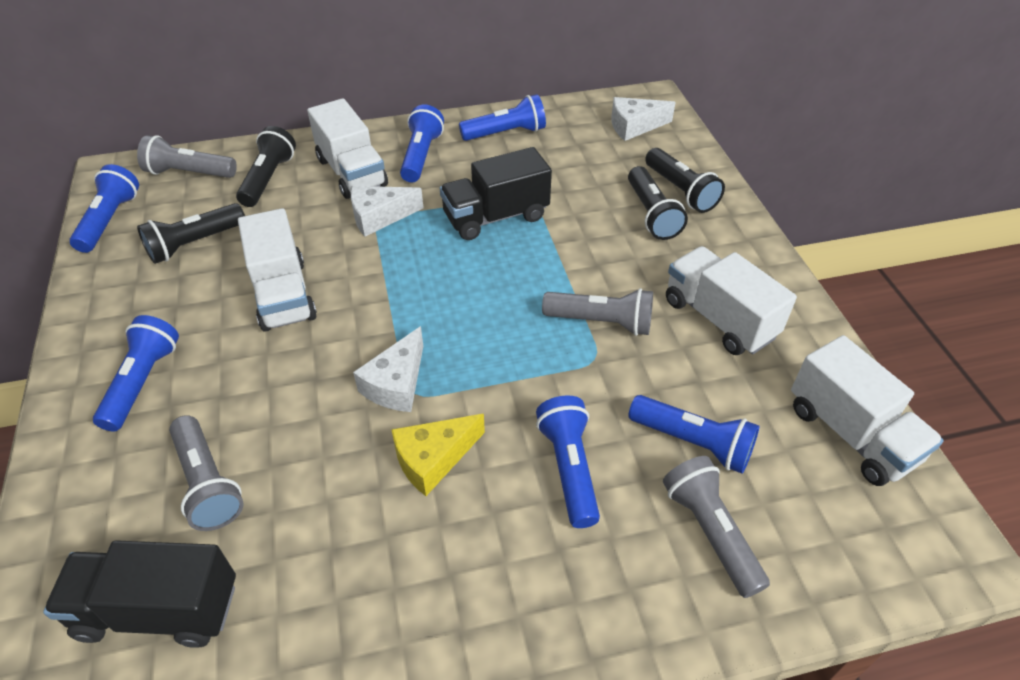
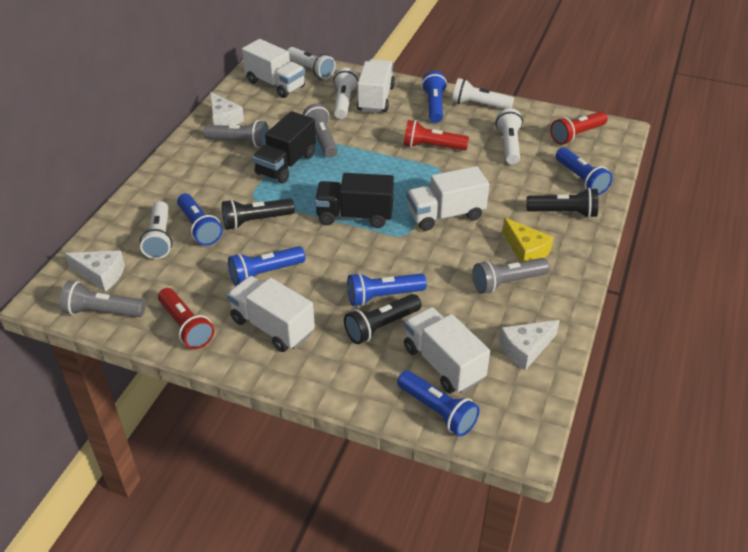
black flashlight: 4 -> 3
red flashlight: 0 -> 3
white flashlight: 0 -> 5
white truck: 4 -> 5

